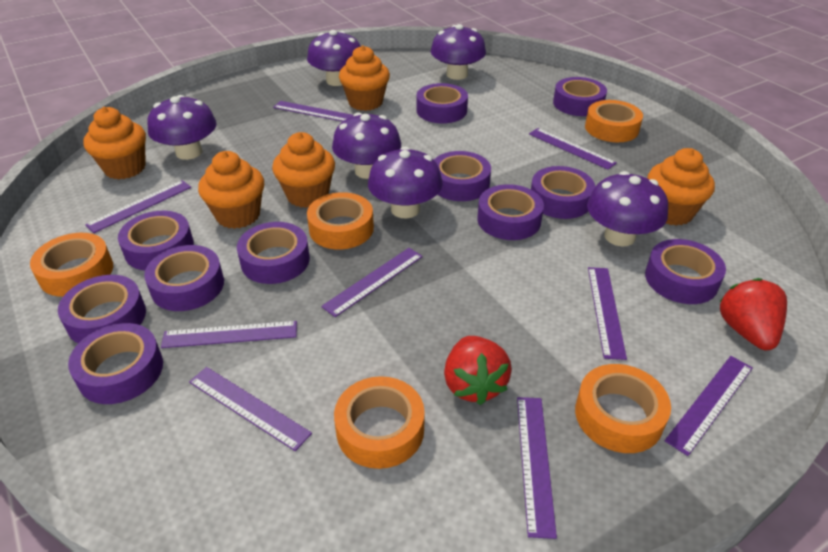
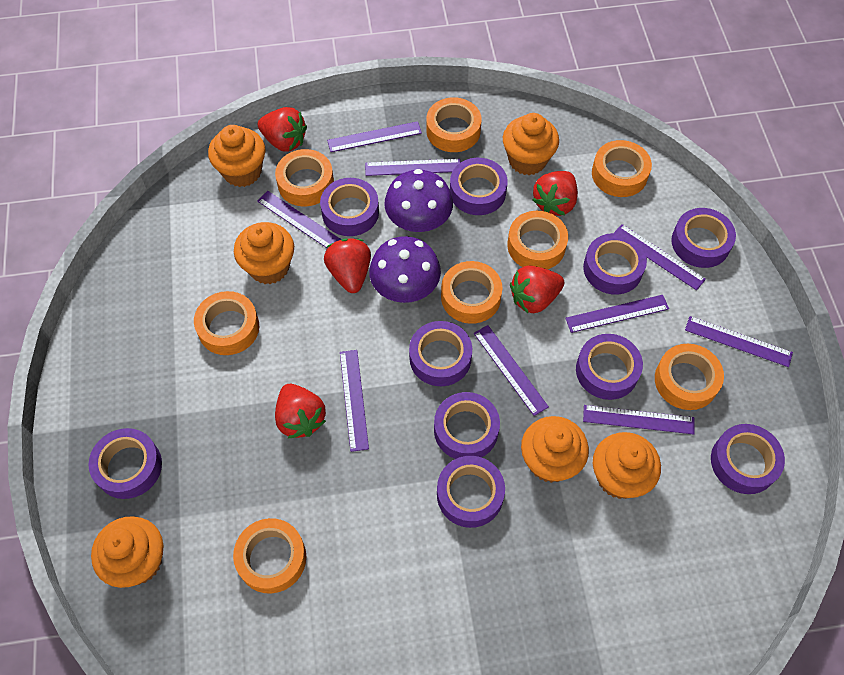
orange cupcake: 5 -> 6
orange tape: 5 -> 8
purple mushroom: 6 -> 2
purple tape: 11 -> 10
red strawberry: 2 -> 5

